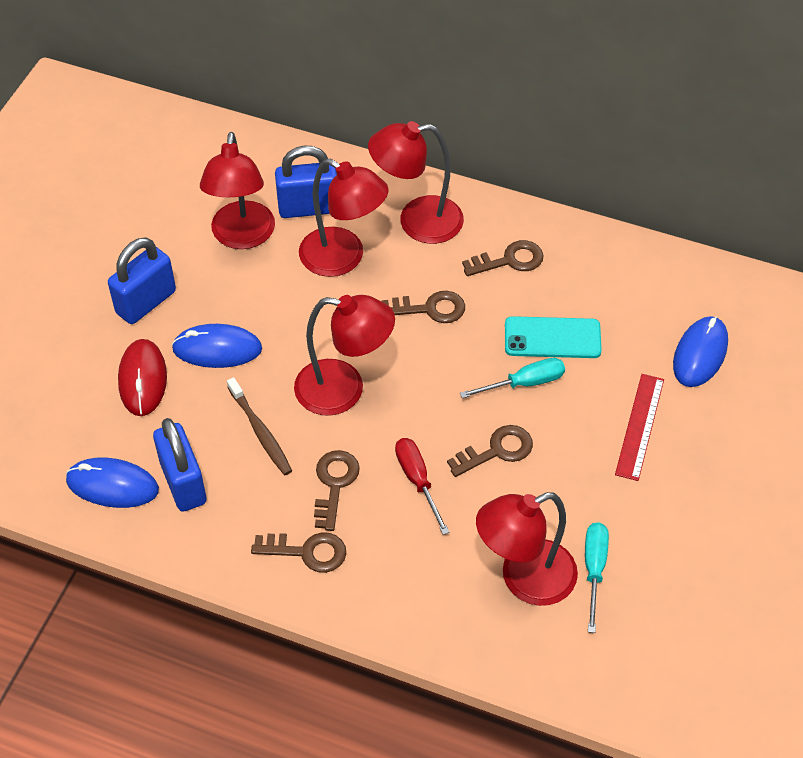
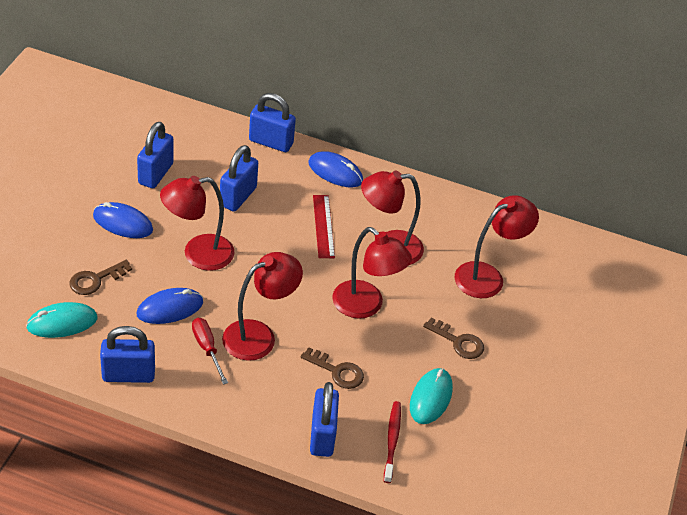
blue padlock: 3 -> 5
brown key: 5 -> 3
brown toothbrush: 1 -> 0
red mouse: 1 -> 0
red toothbrush: 0 -> 1
turquoise mouse: 0 -> 2
turquoise phone: 1 -> 0
turquoise screwdriver: 2 -> 0

